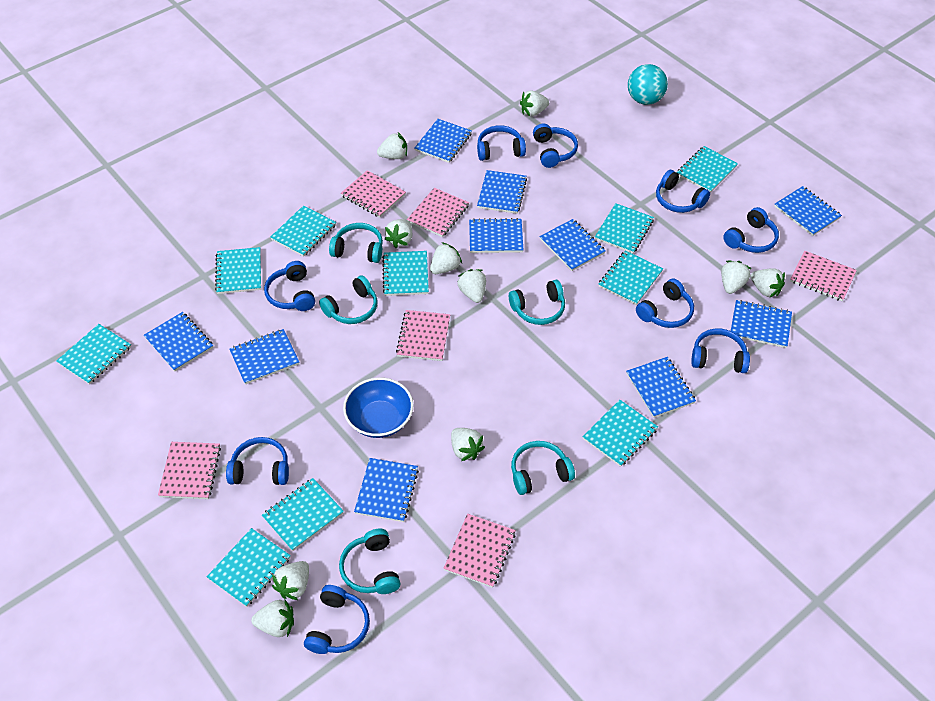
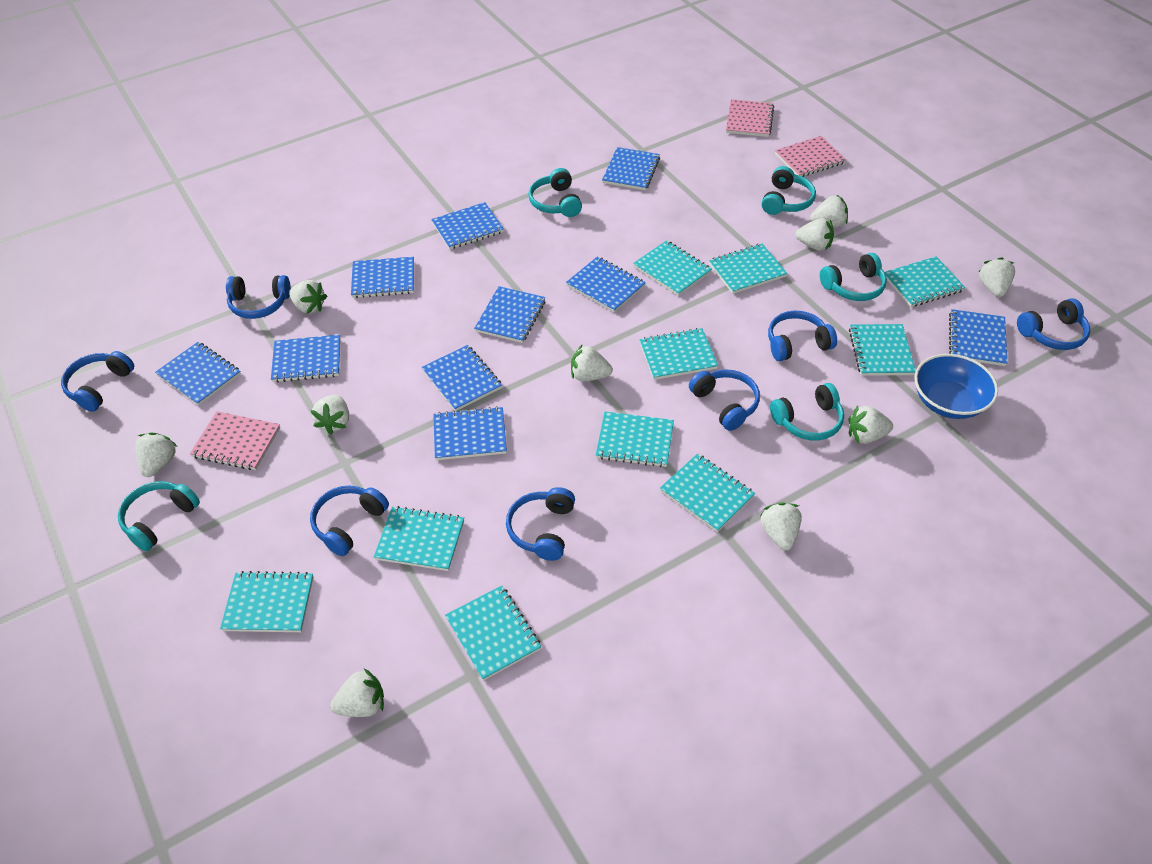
blue headphones: 9 -> 7
pink notebook: 6 -> 3
turquoise ball: 1 -> 0

